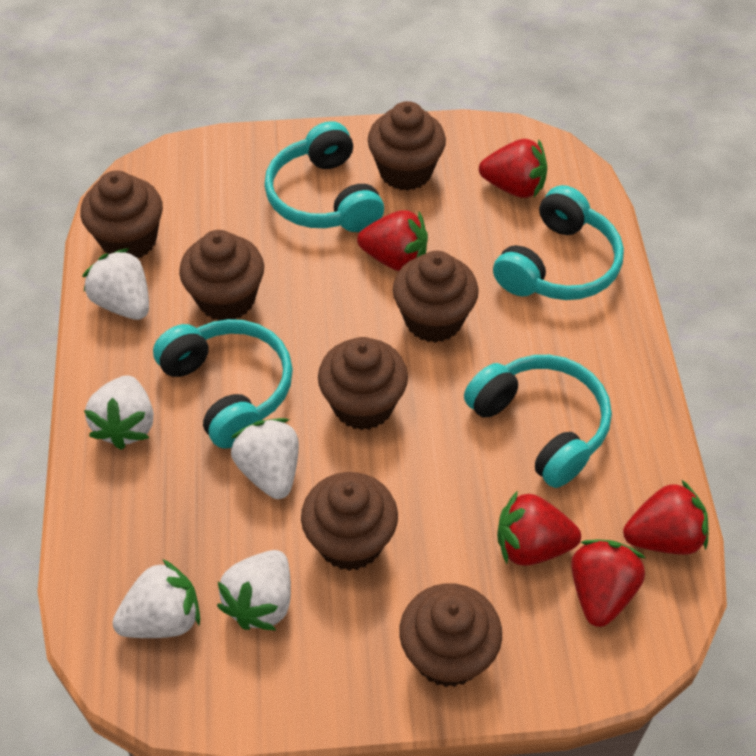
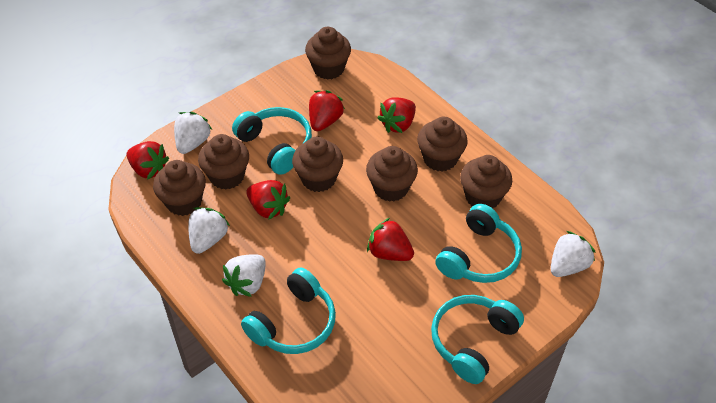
white strawberry: 5 -> 4

